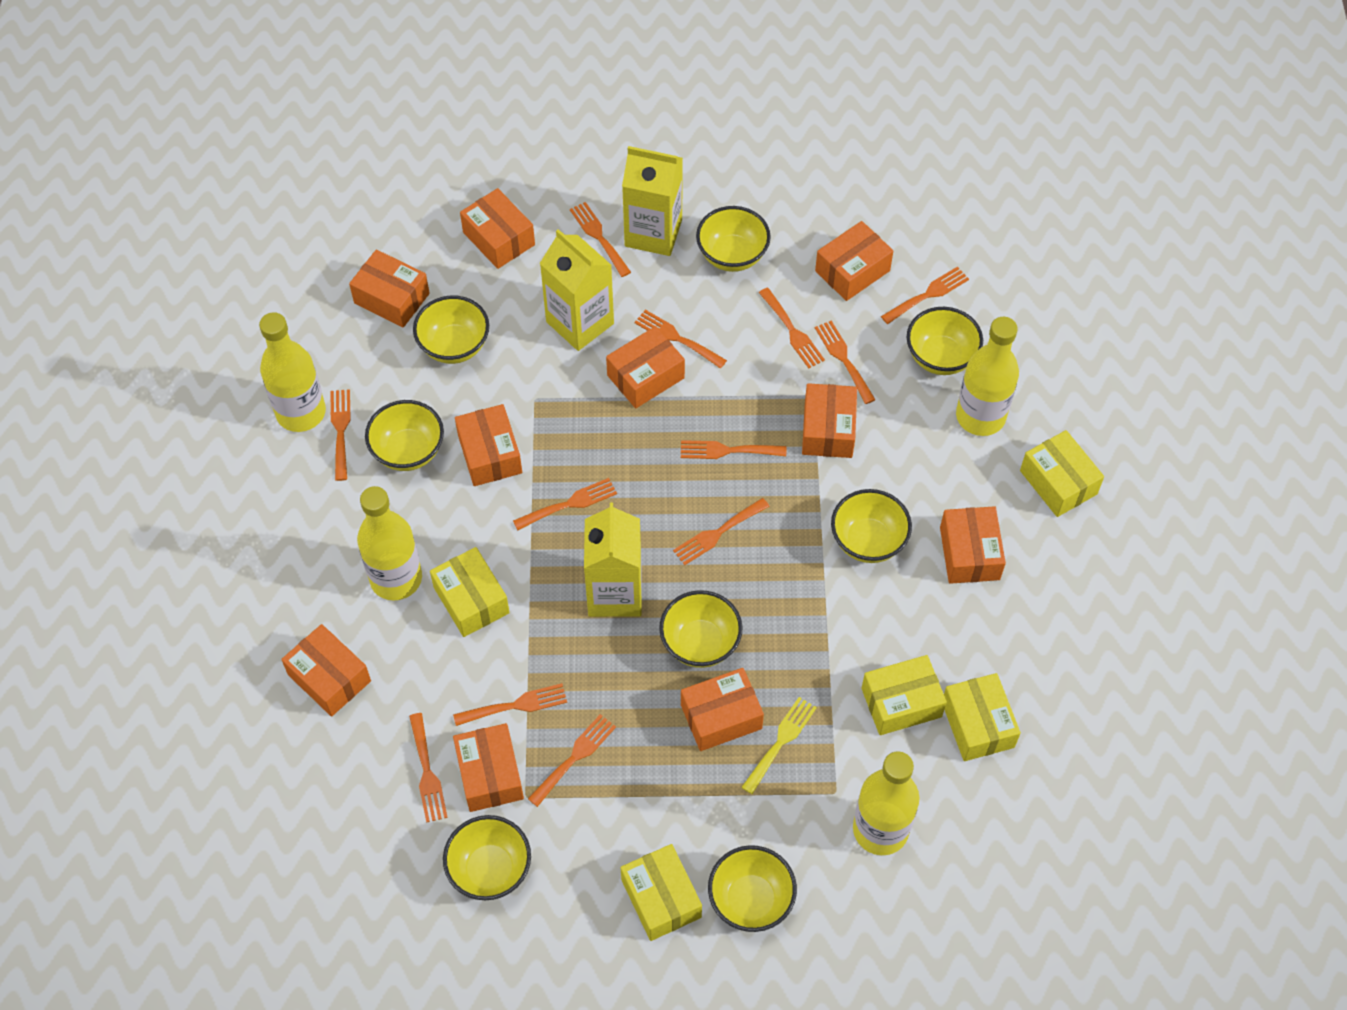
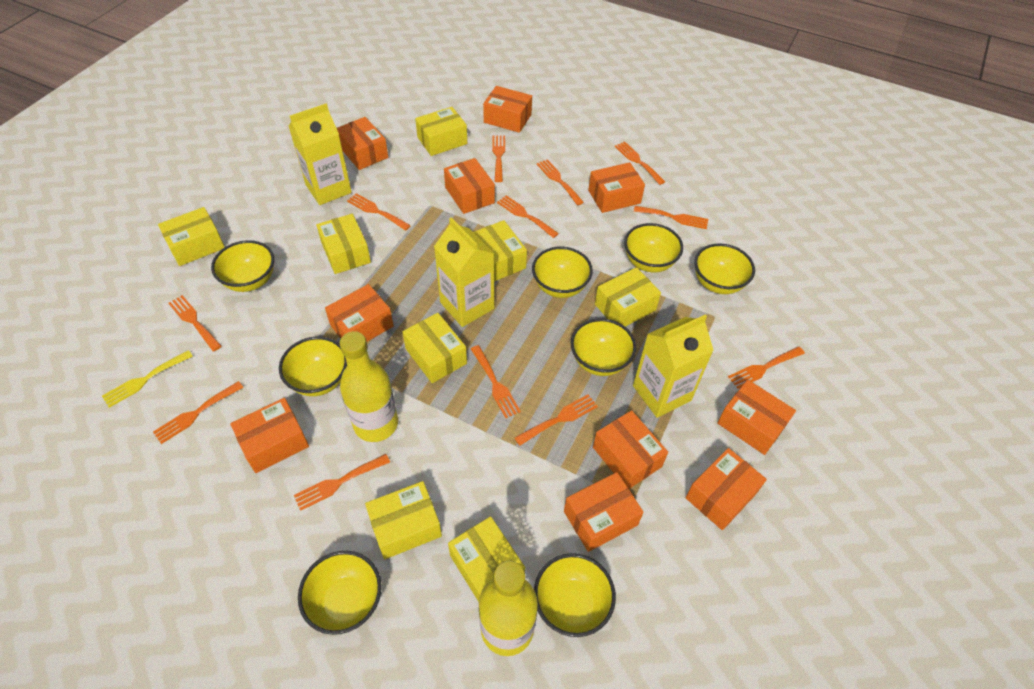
yellow bottle: 4 -> 2
yellow box: 5 -> 8

